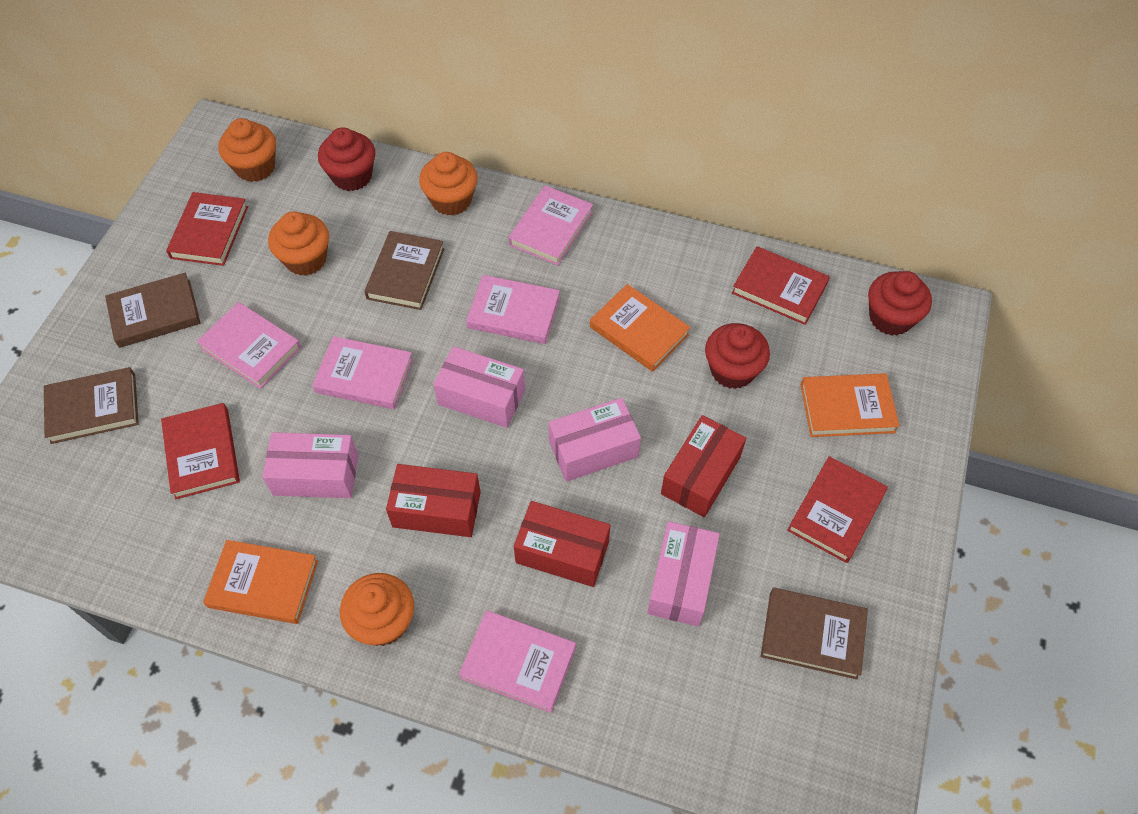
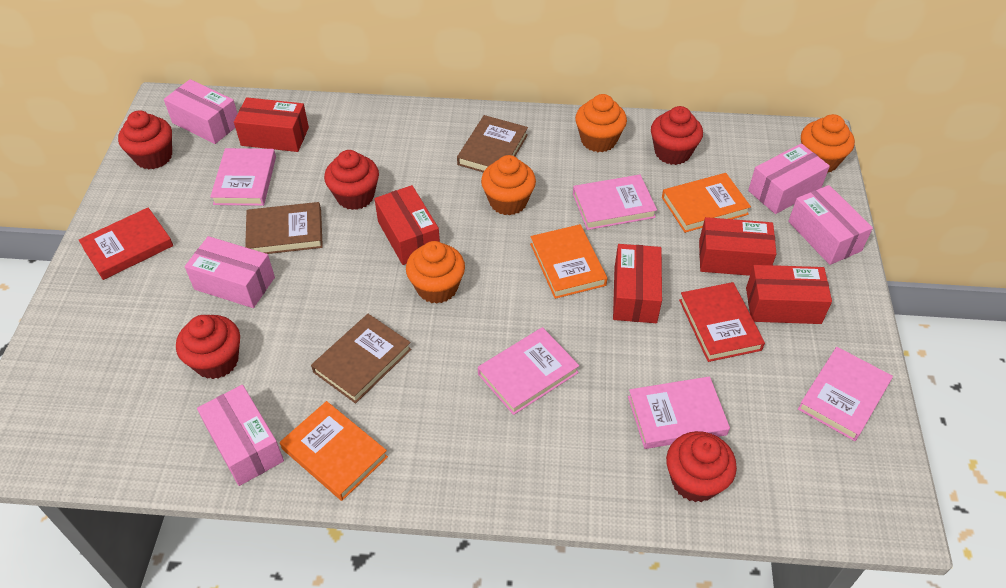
brown book: 4 -> 3
pink box: 4 -> 5
red book: 4 -> 2
red box: 3 -> 5
red cupcake: 3 -> 5

